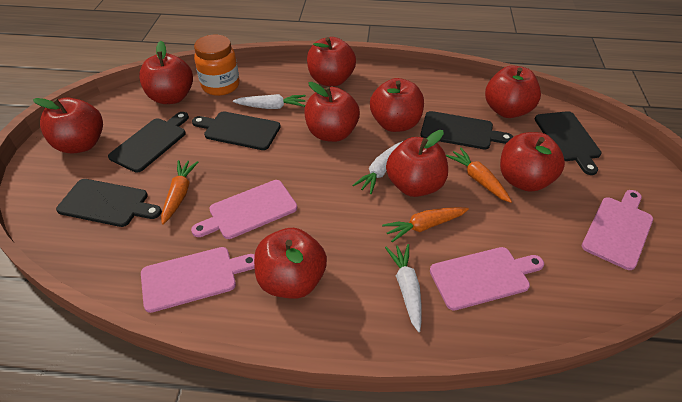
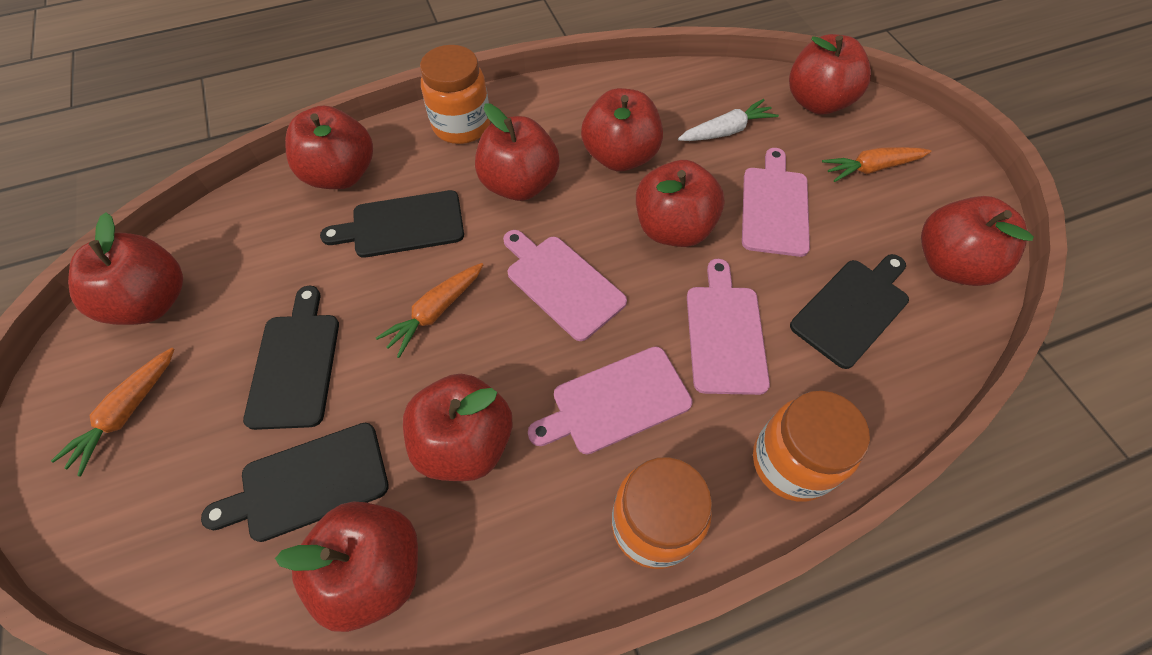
black cutting board: 5 -> 4
orange jar: 1 -> 3
white carrot: 3 -> 1

